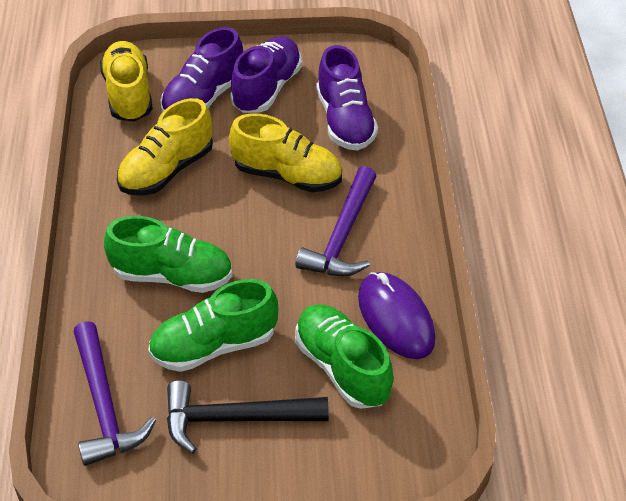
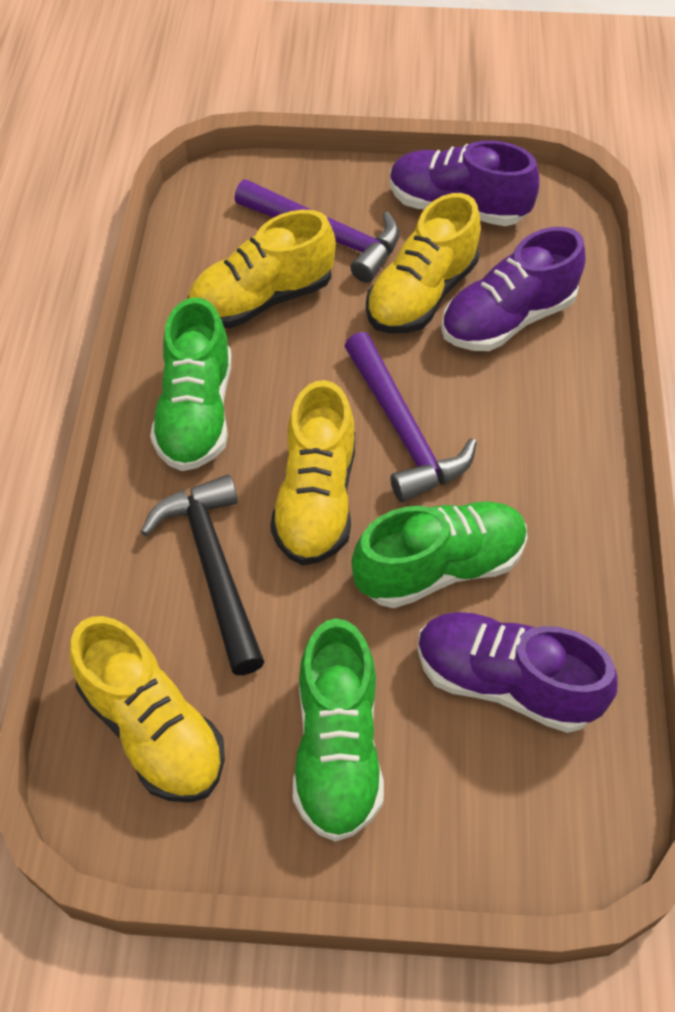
purple mouse: 1 -> 0
yellow shoe: 3 -> 4

